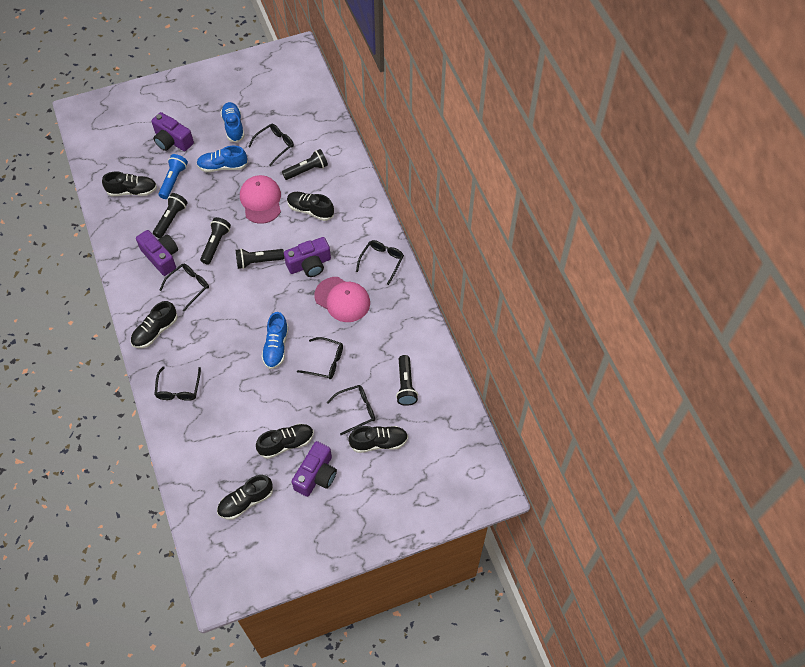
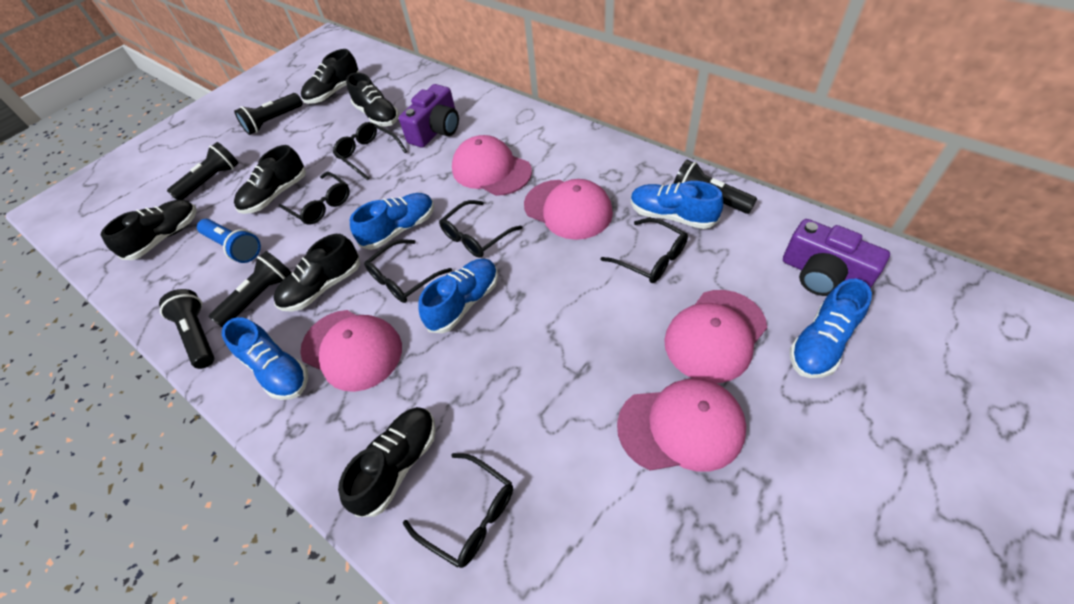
blue shoe: 3 -> 5
pink cap: 2 -> 5
purple camera: 4 -> 2

